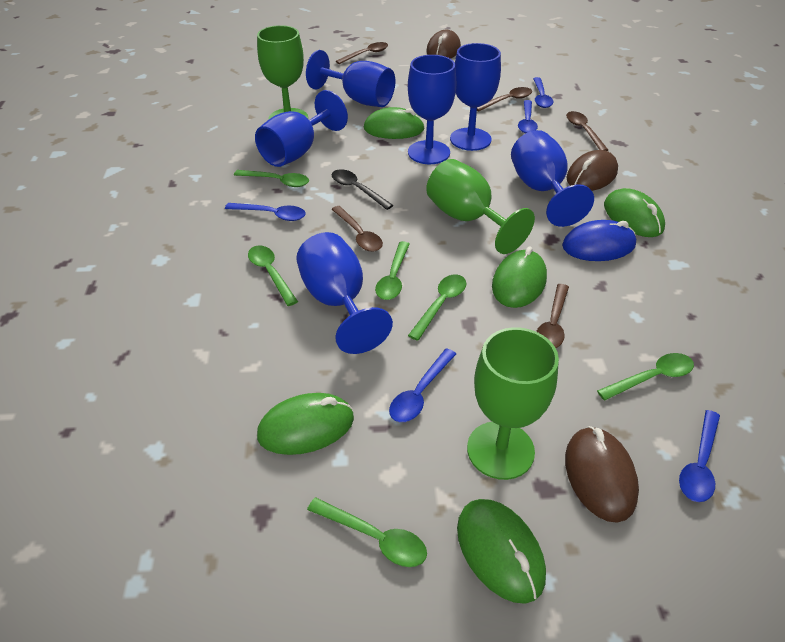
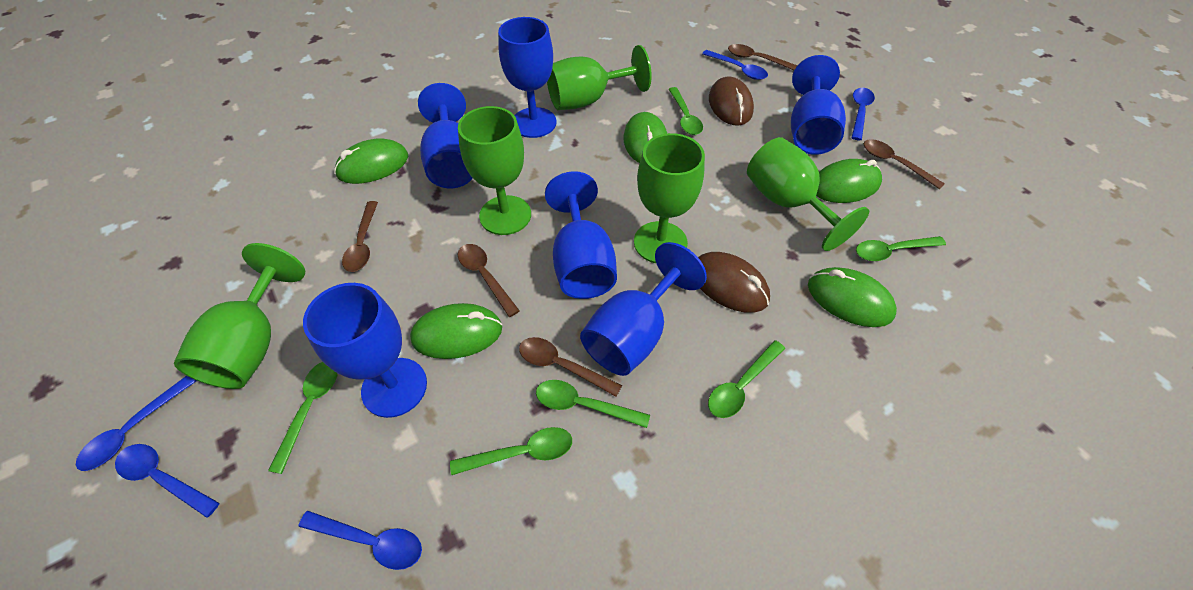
black spoon: 1 -> 0
blue mouse: 1 -> 0
brown mouse: 3 -> 2
green goblet: 3 -> 5

